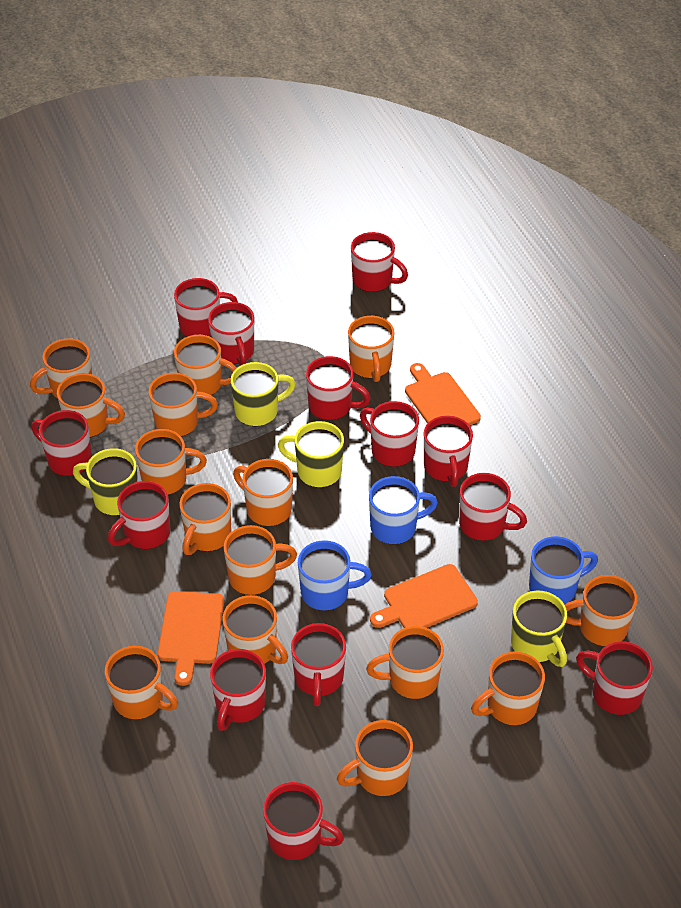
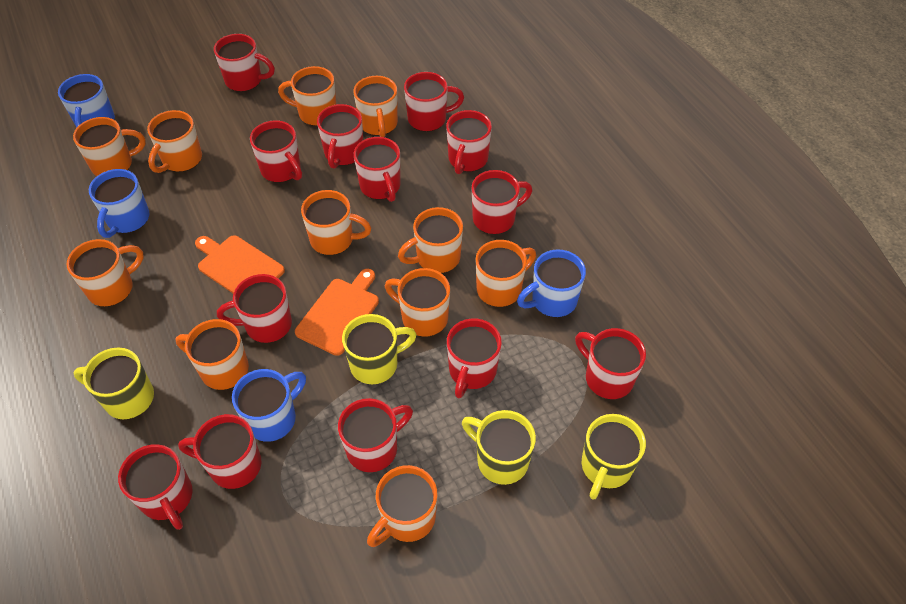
blue mug: 3 -> 4
orange cutting board: 3 -> 2
orange mug: 15 -> 11

